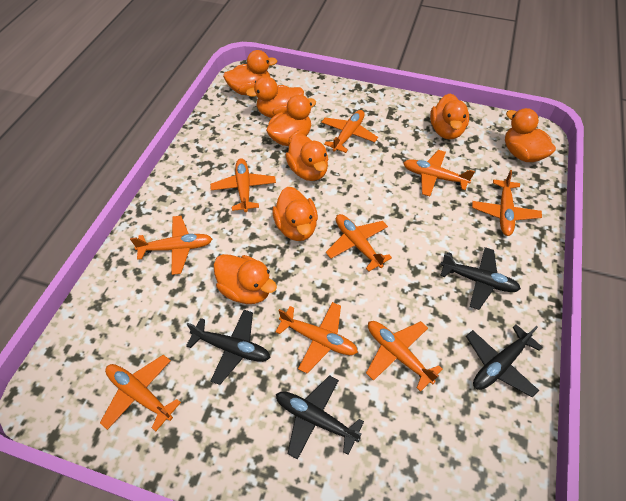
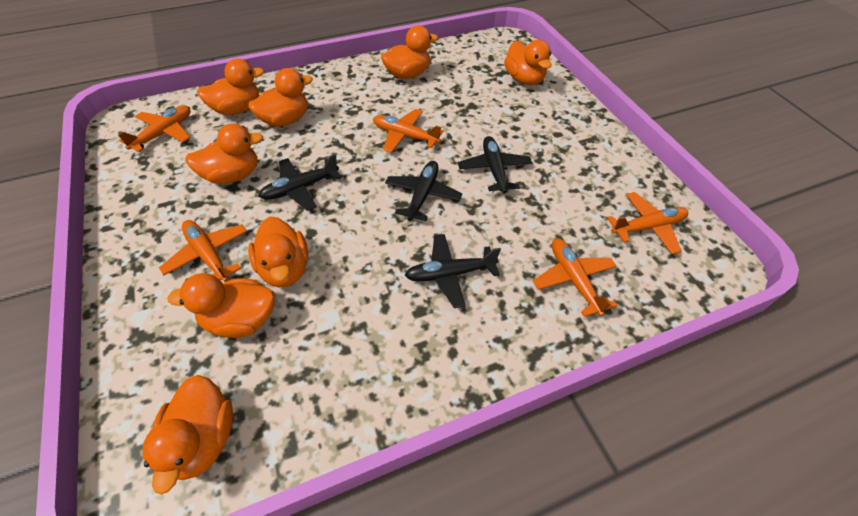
orange plane: 9 -> 5

